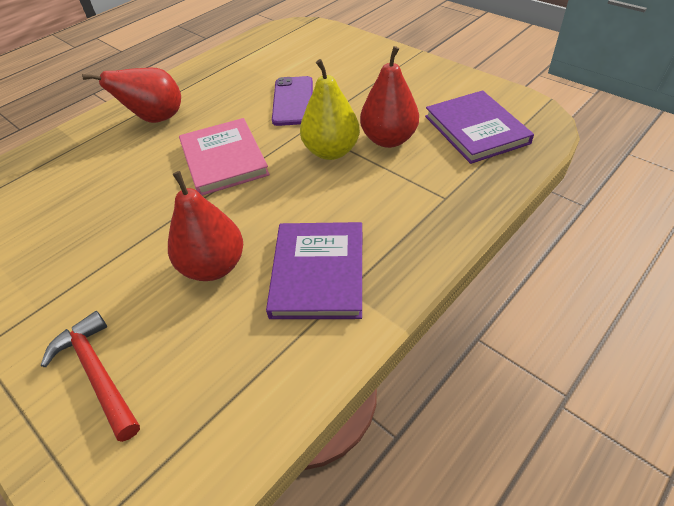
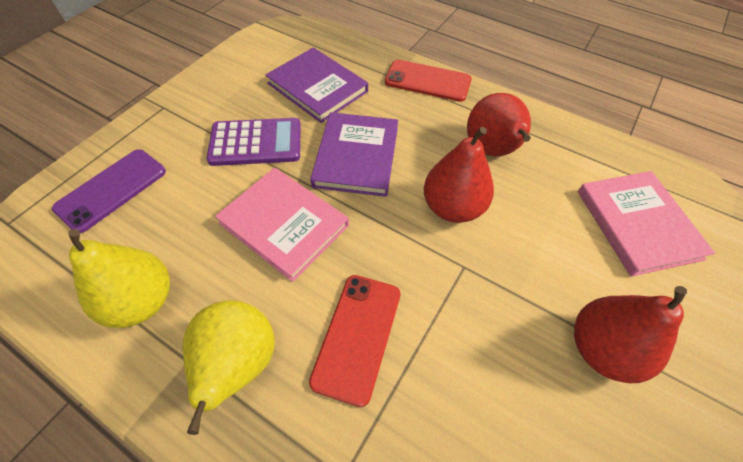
pink book: 1 -> 2
purple calculator: 0 -> 1
red hammer: 1 -> 0
red phone: 0 -> 2
yellow pear: 1 -> 2

